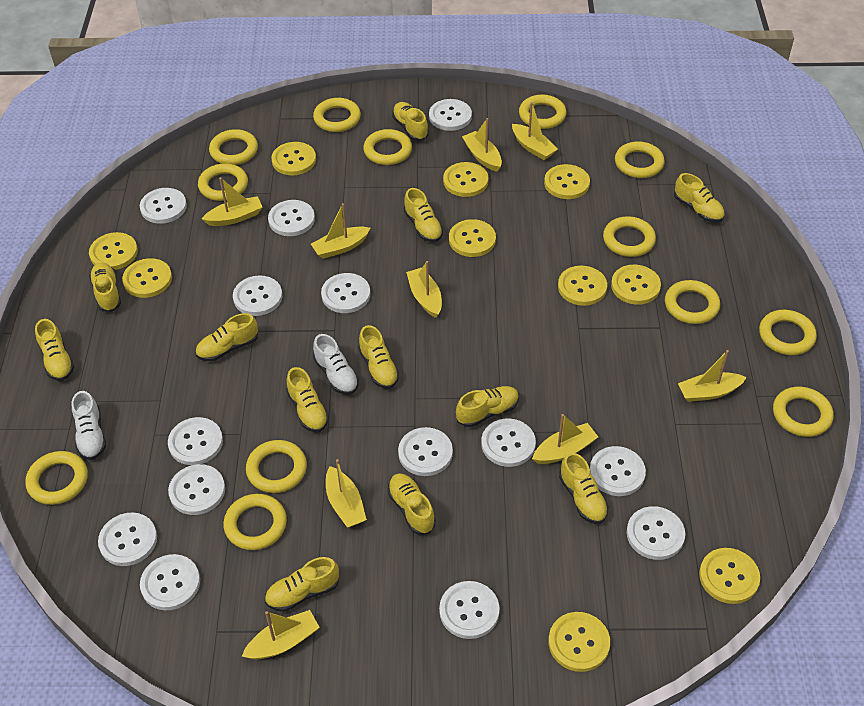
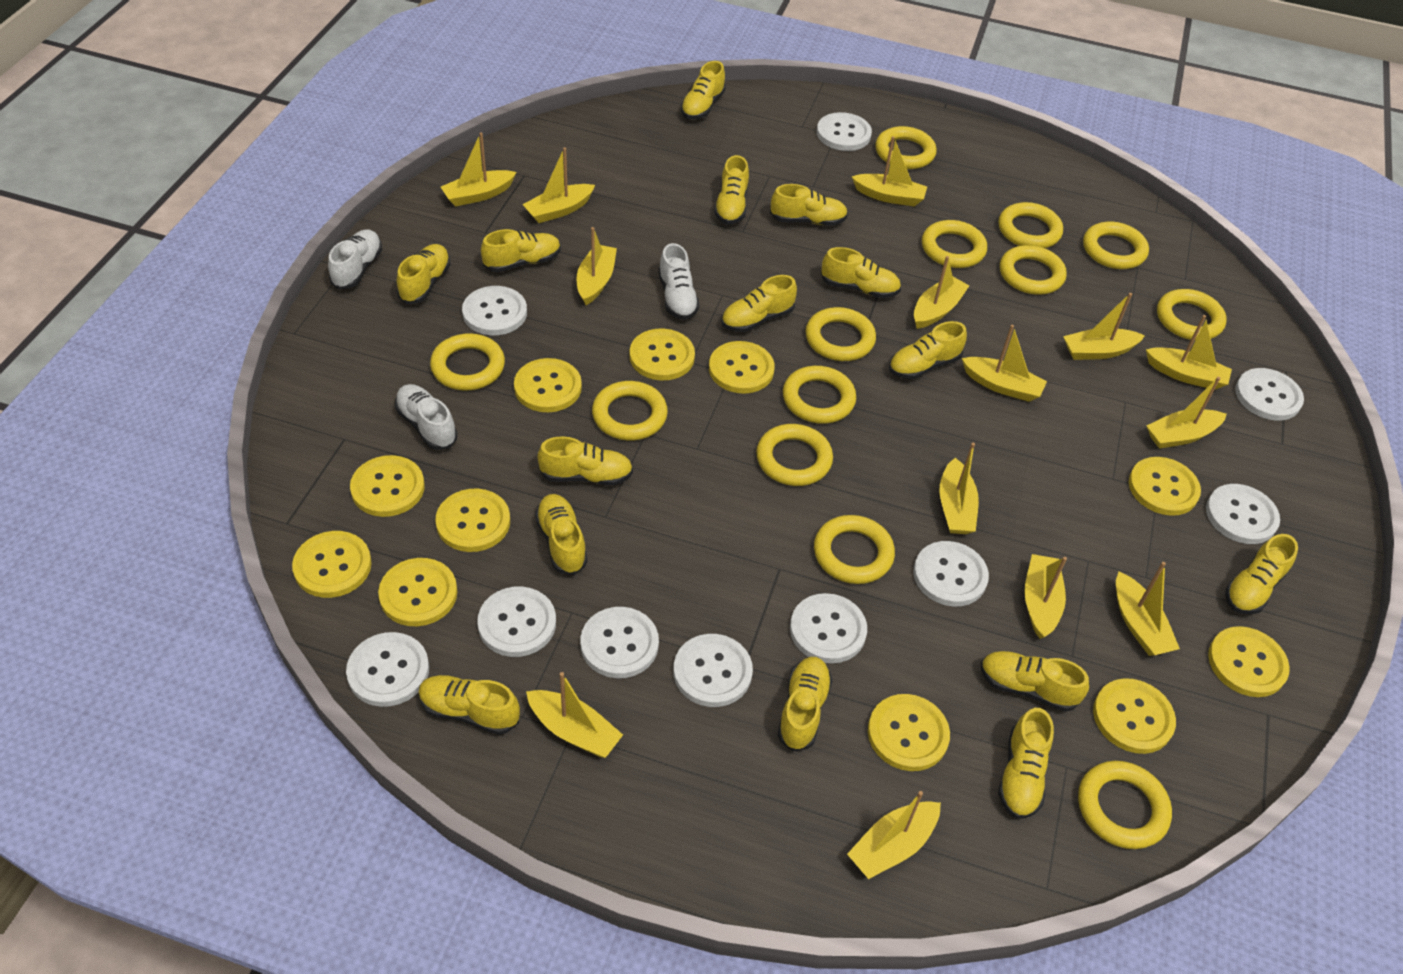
white button: 14 -> 10
white shoe: 2 -> 3
yellow boat: 9 -> 14
yellow button: 10 -> 11
yellow shoe: 12 -> 15

